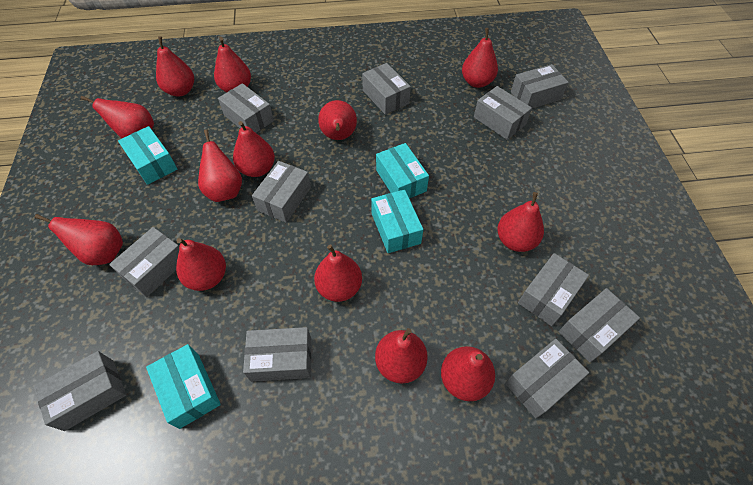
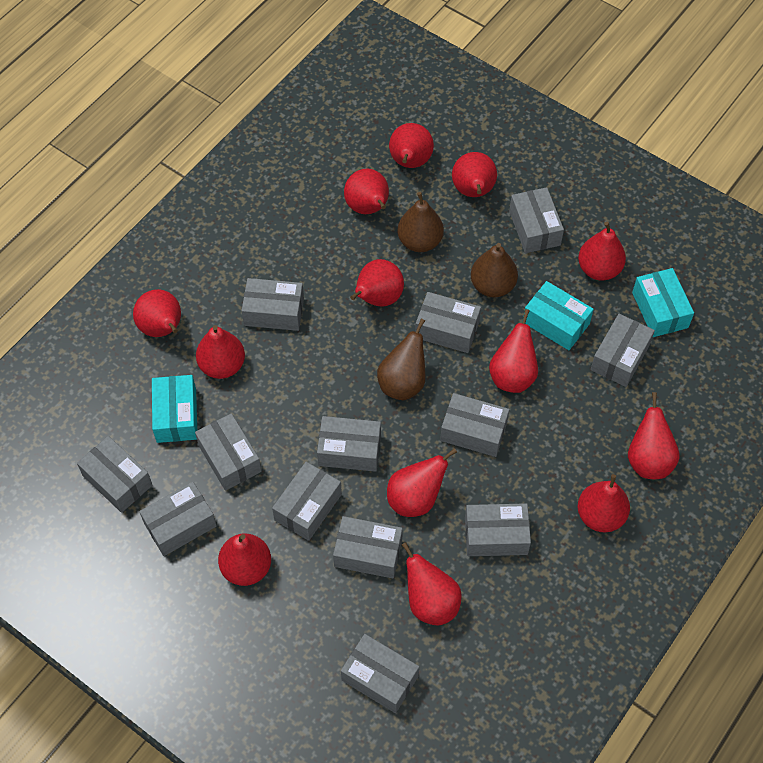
brown pear: 0 -> 3
grey box: 11 -> 13
turquoise box: 4 -> 3

